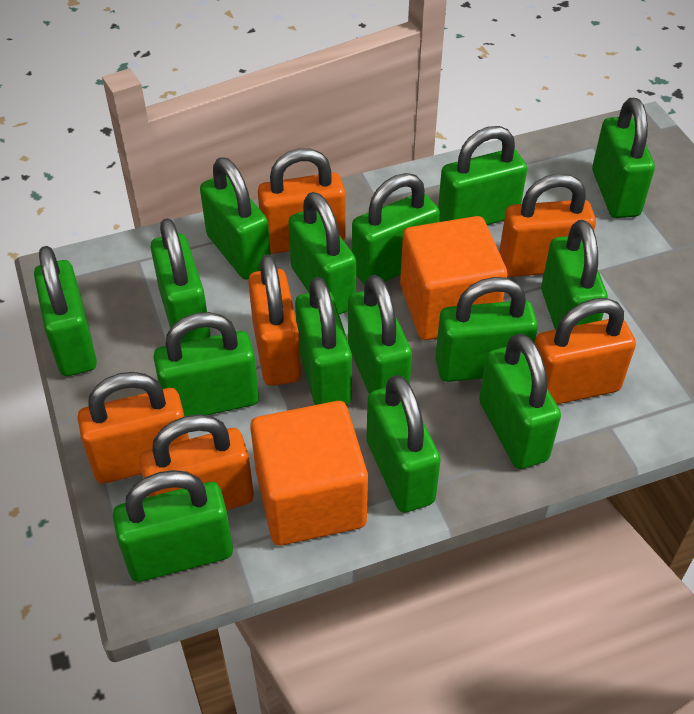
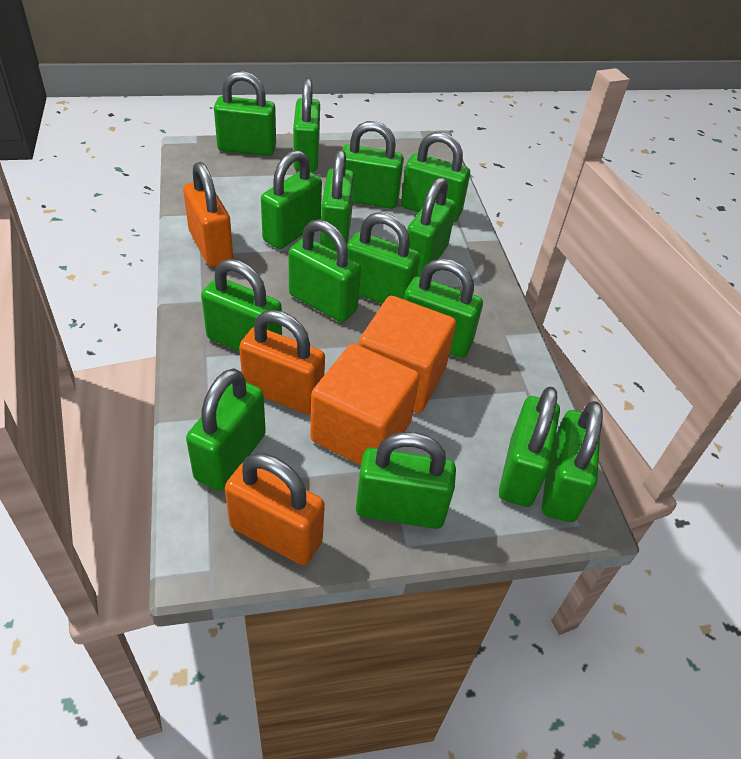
orange padlock: 6 -> 3

